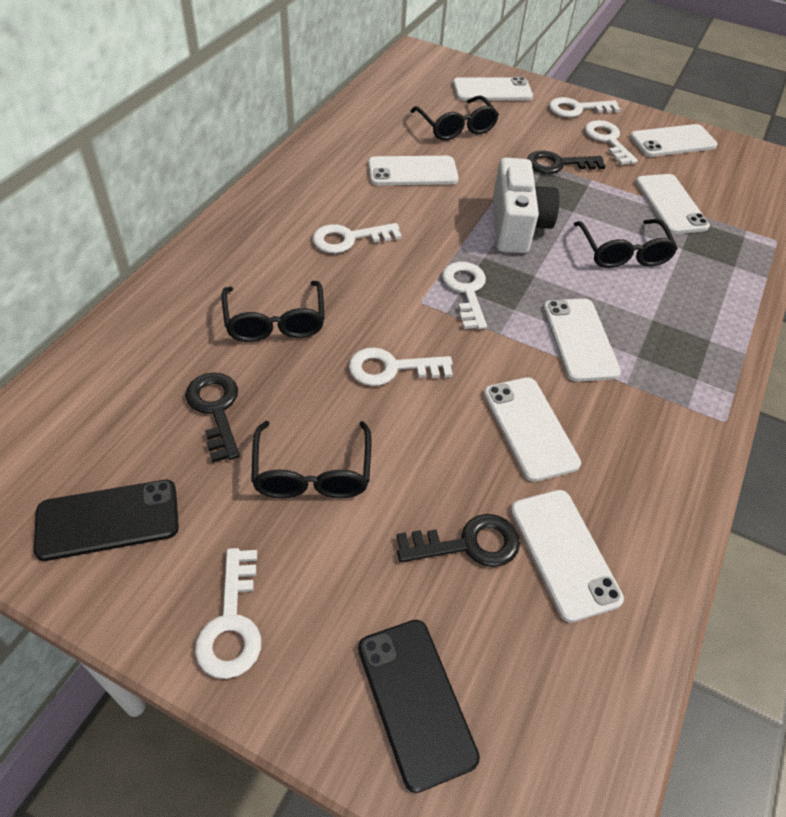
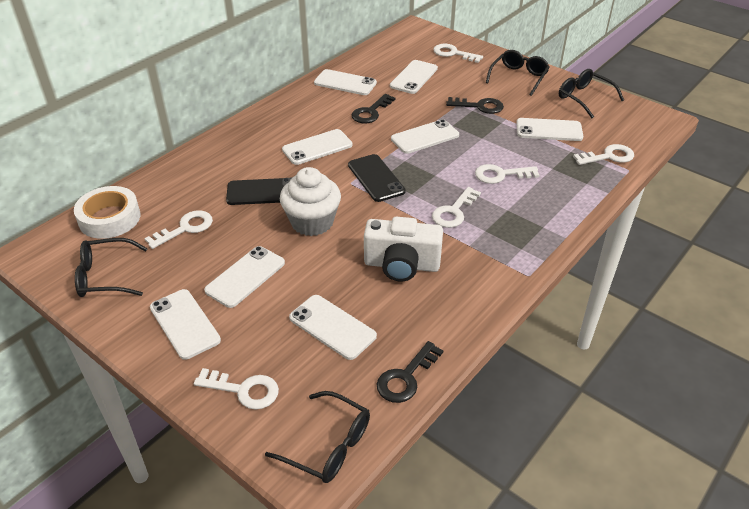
white cupcake: 0 -> 1
white phone: 7 -> 8
white tape: 0 -> 1

